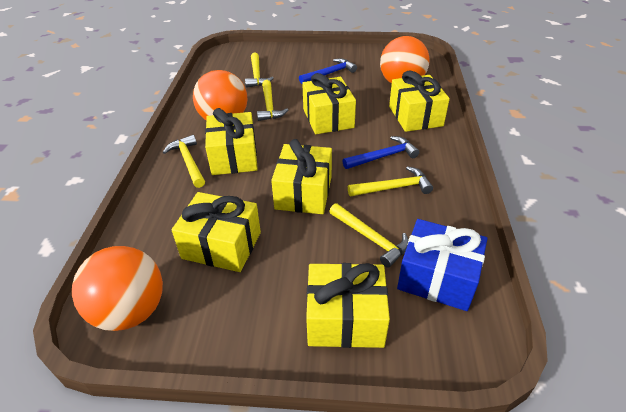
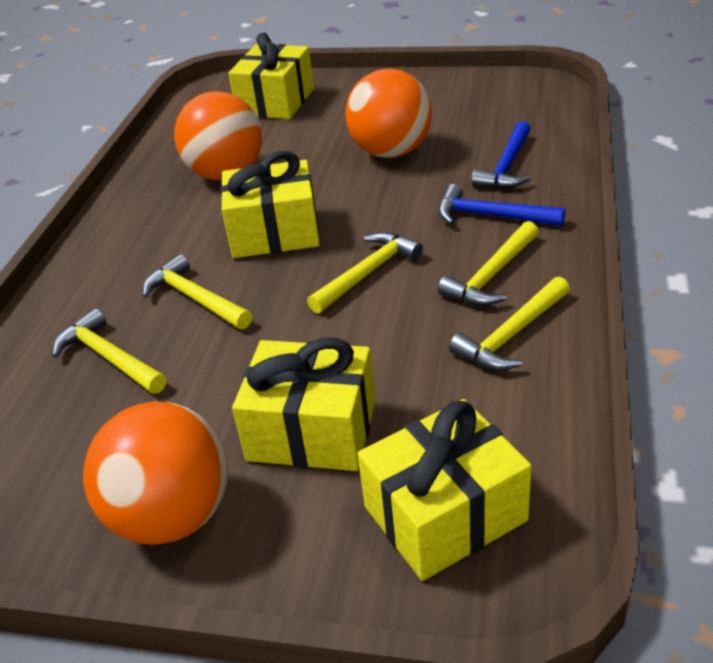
blue gift: 1 -> 0
yellow gift: 6 -> 4

